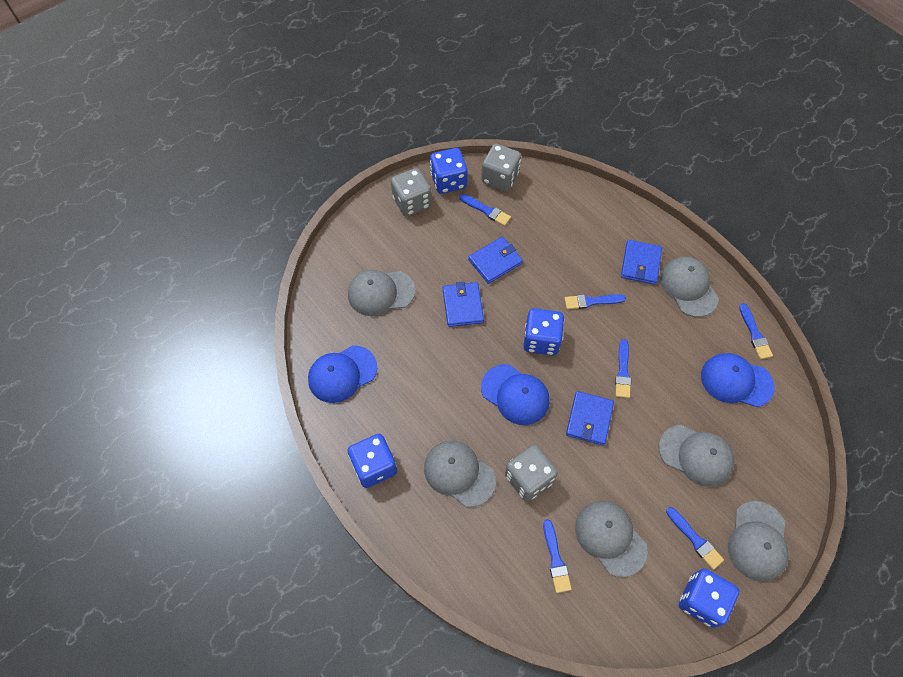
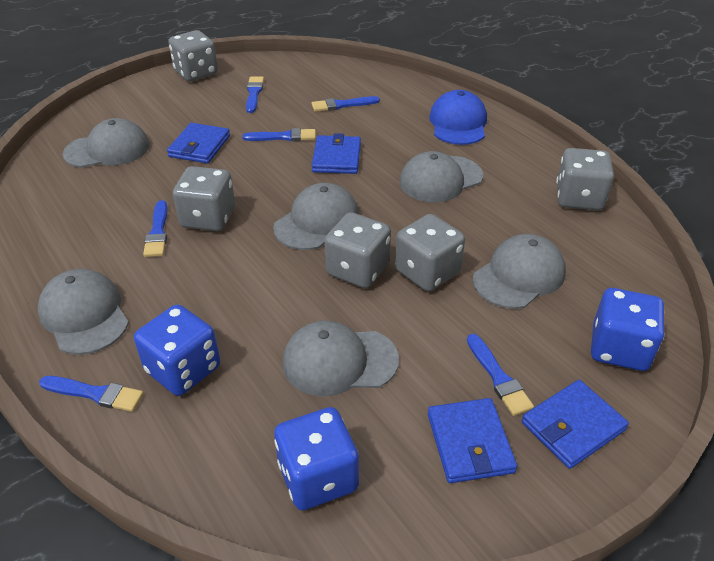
blue cap: 3 -> 1
blue dice: 4 -> 3
grey dice: 3 -> 5

